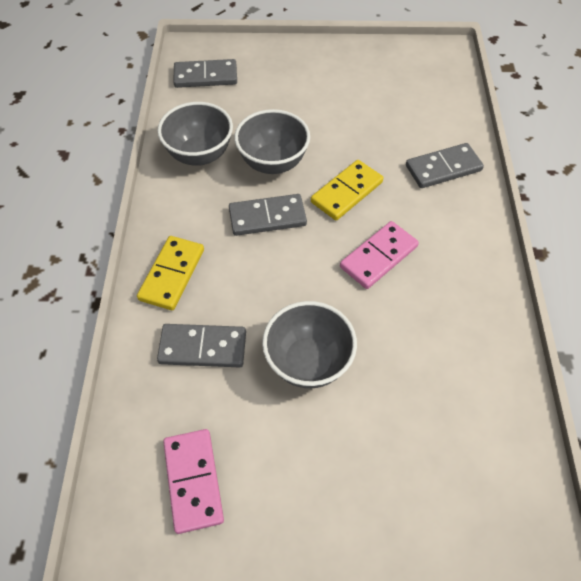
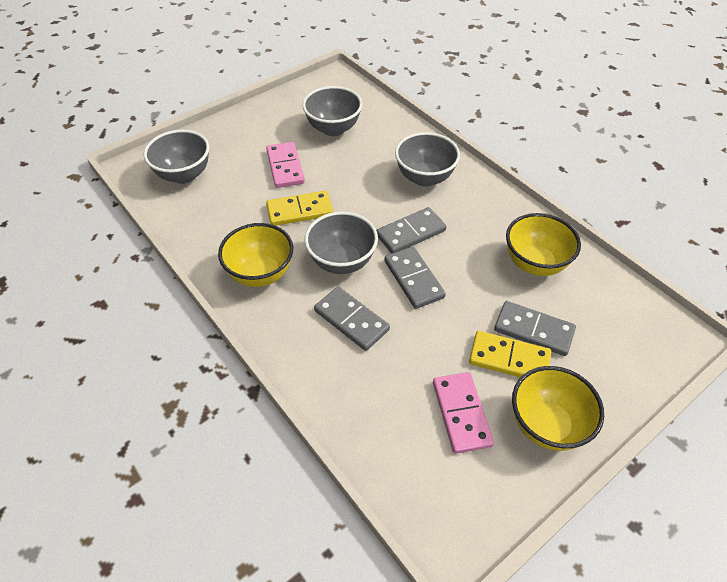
grey bowl: 3 -> 4
yellow bowl: 0 -> 3

